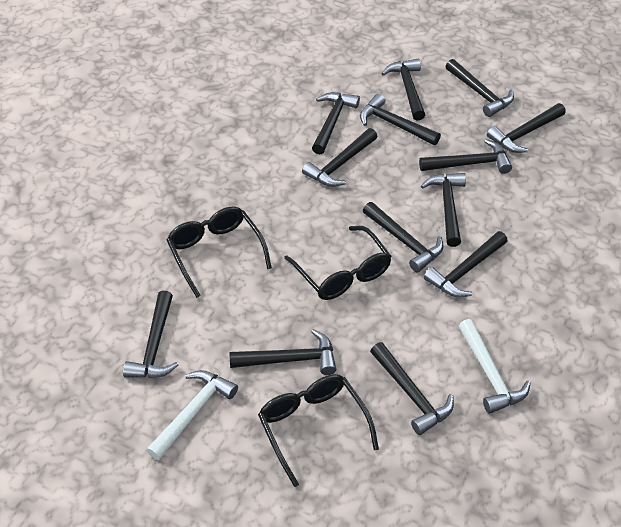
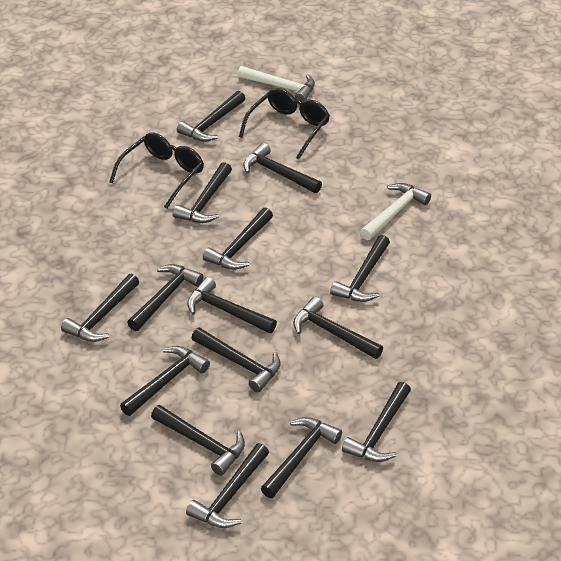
black glasses: 3 -> 2
black hammer: 13 -> 15

